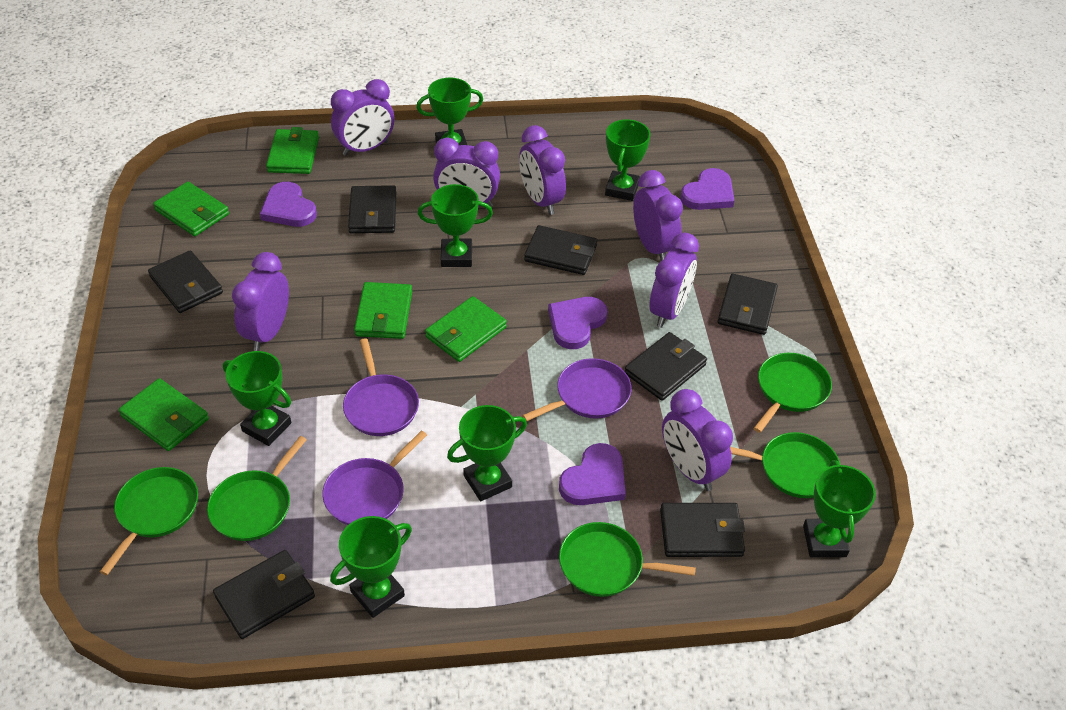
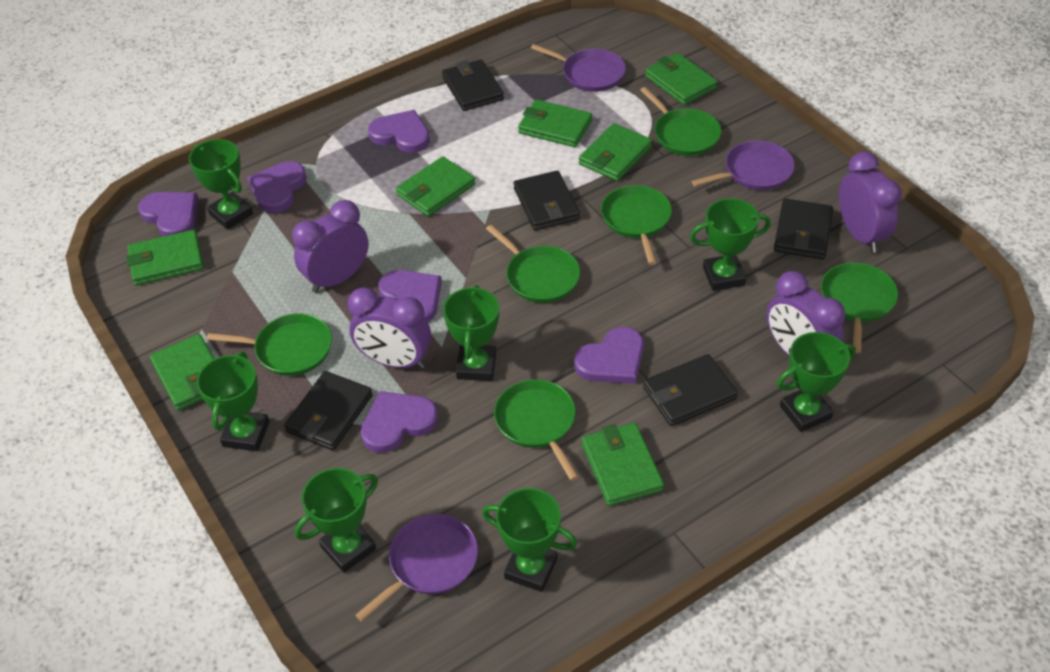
black wallet: 7 -> 5
green pan: 5 -> 6
green wallet: 5 -> 7
purple clock: 7 -> 4
purple heart: 4 -> 6

